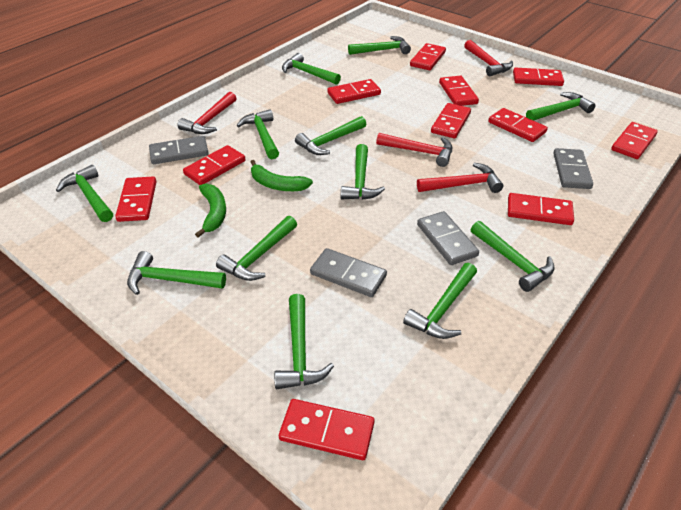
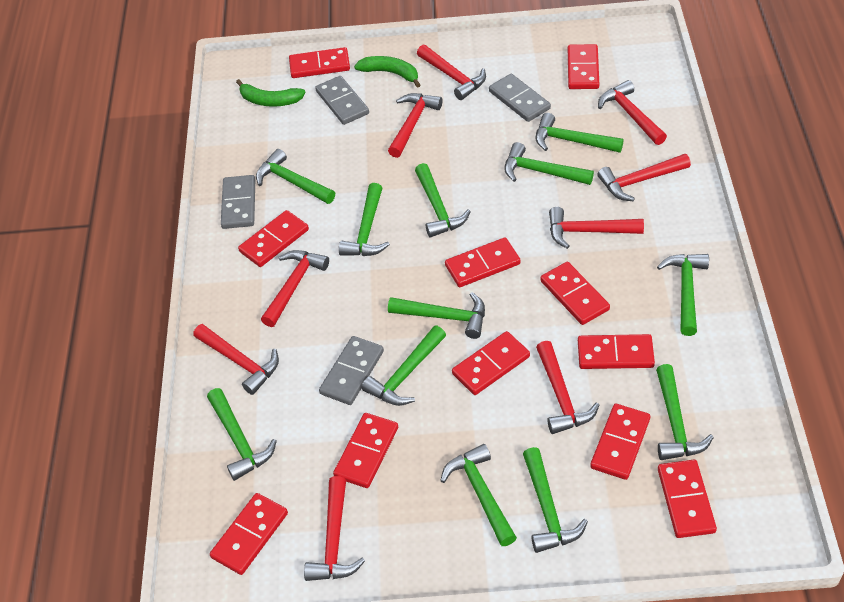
red hammer: 4 -> 9

